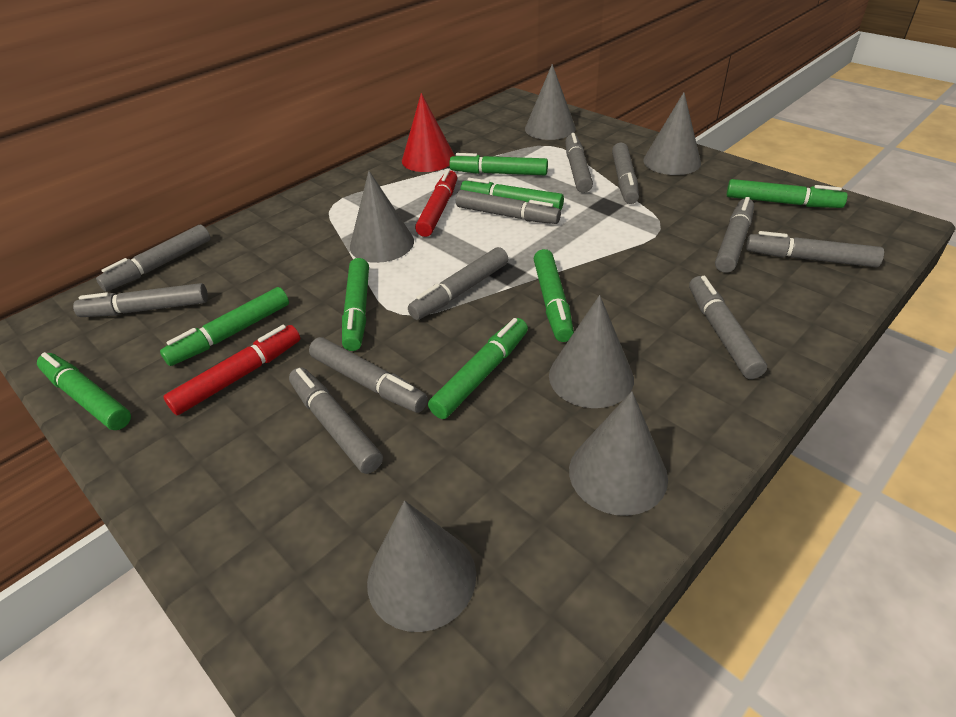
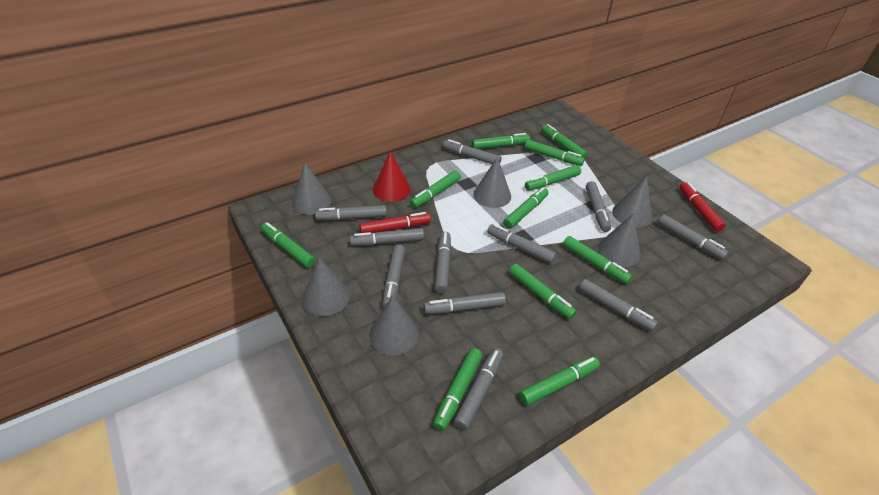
green marker: 8 -> 11

